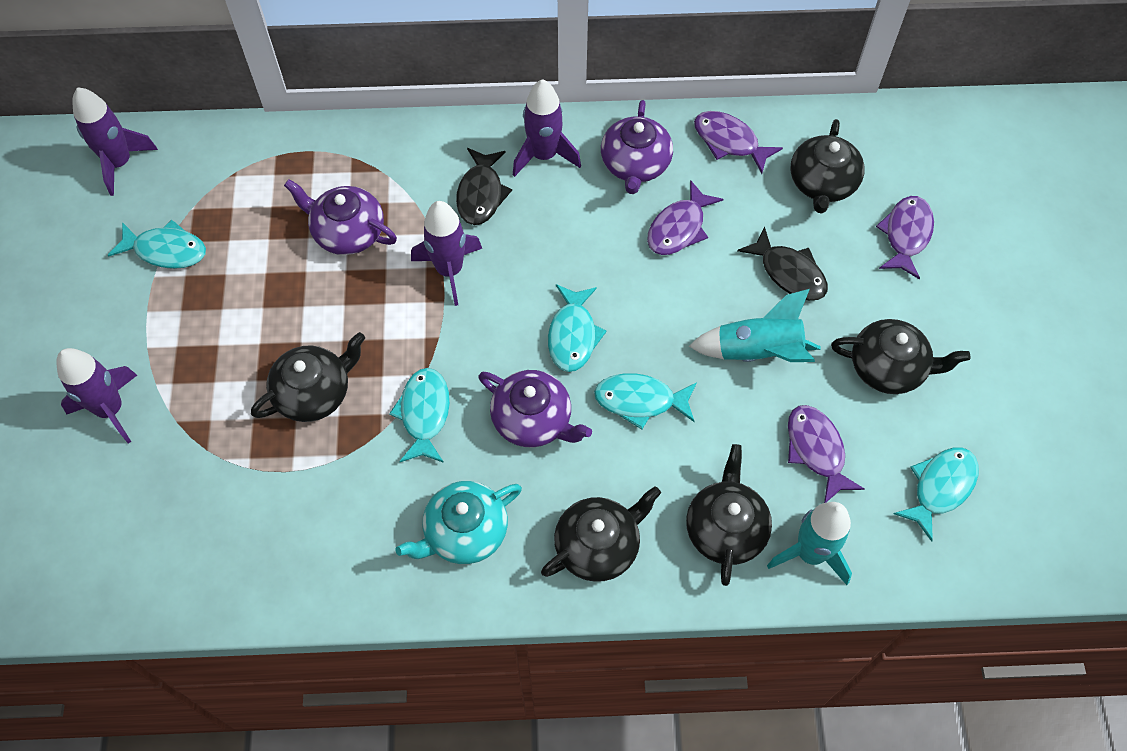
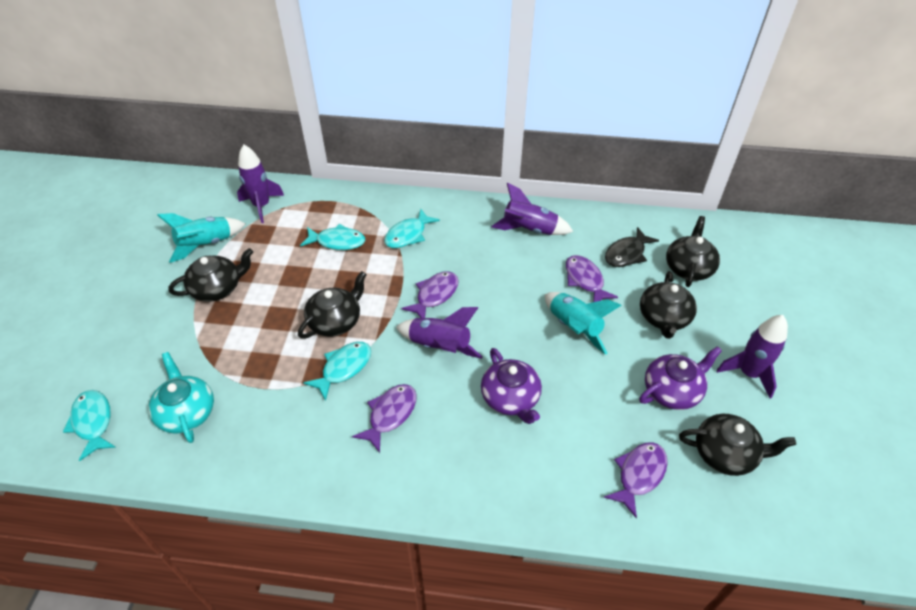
black fish: 2 -> 1
purple teapot: 3 -> 2
turquoise fish: 5 -> 4

